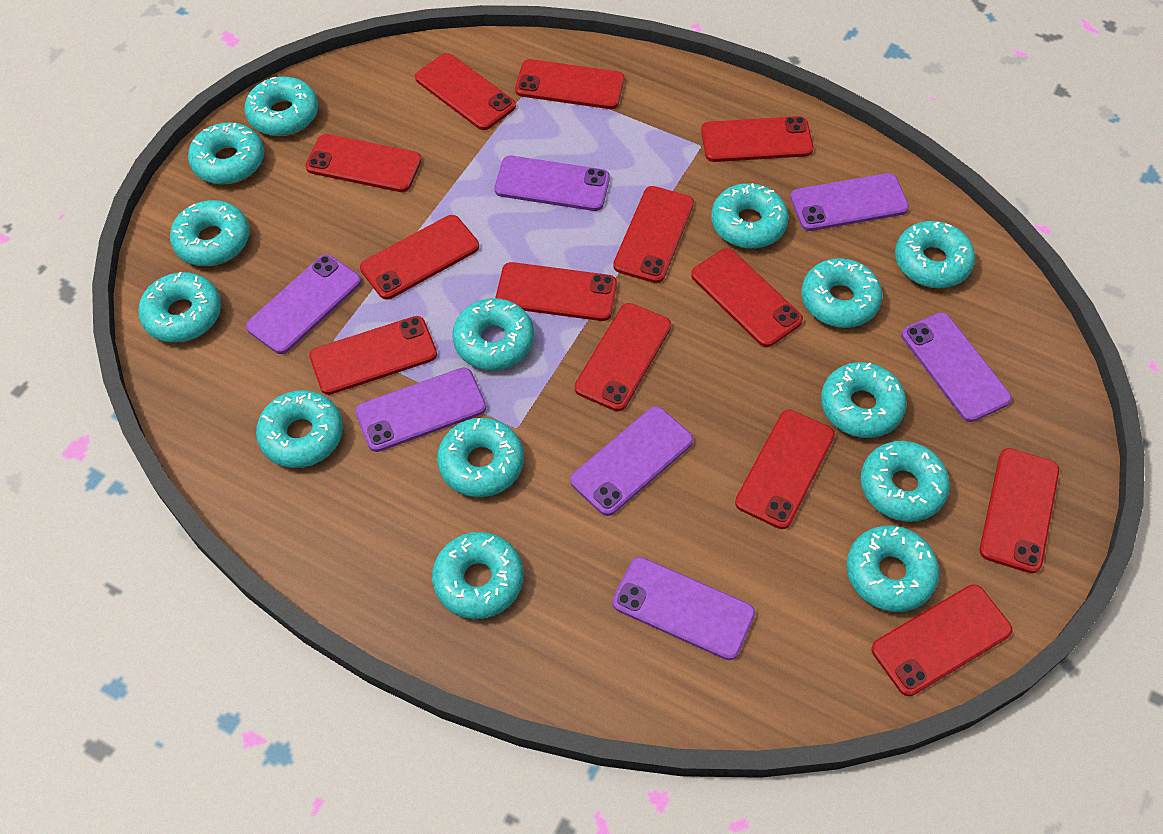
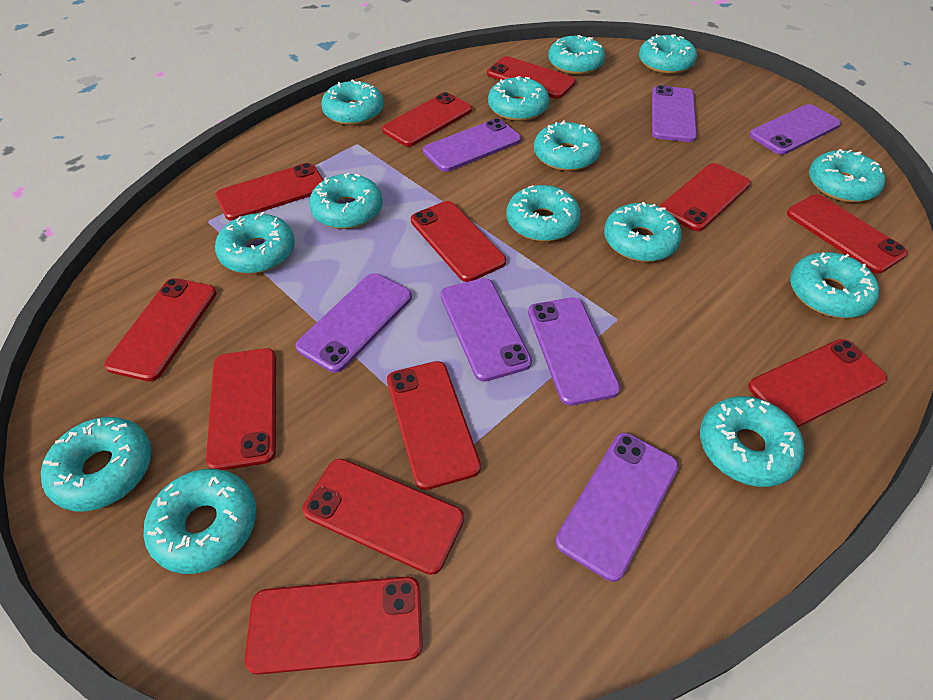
red phone: 13 -> 12

